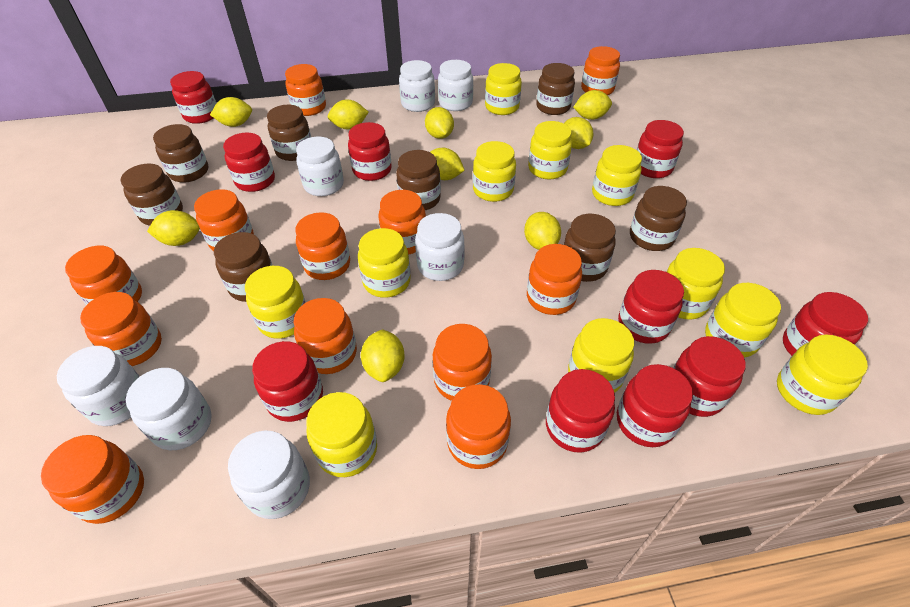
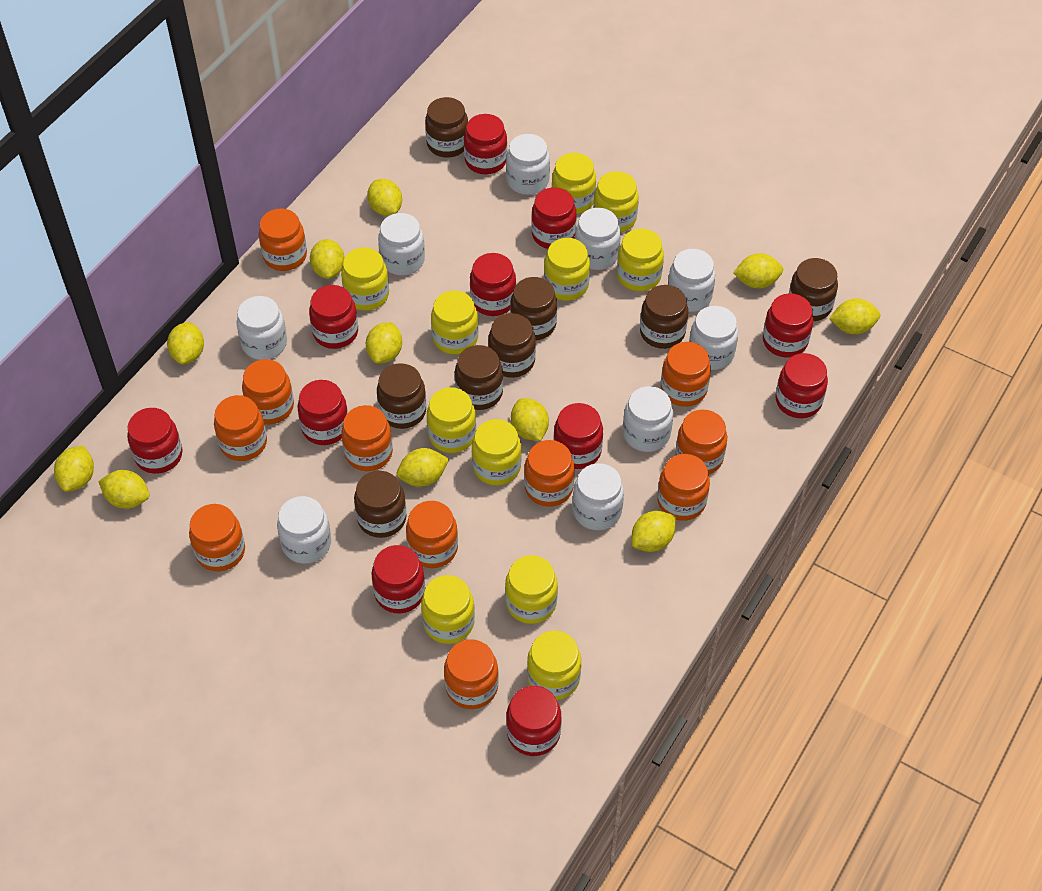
orange jar: 12 -> 11
red jar: 10 -> 11
white jar: 7 -> 9
yellow lemon: 9 -> 11

